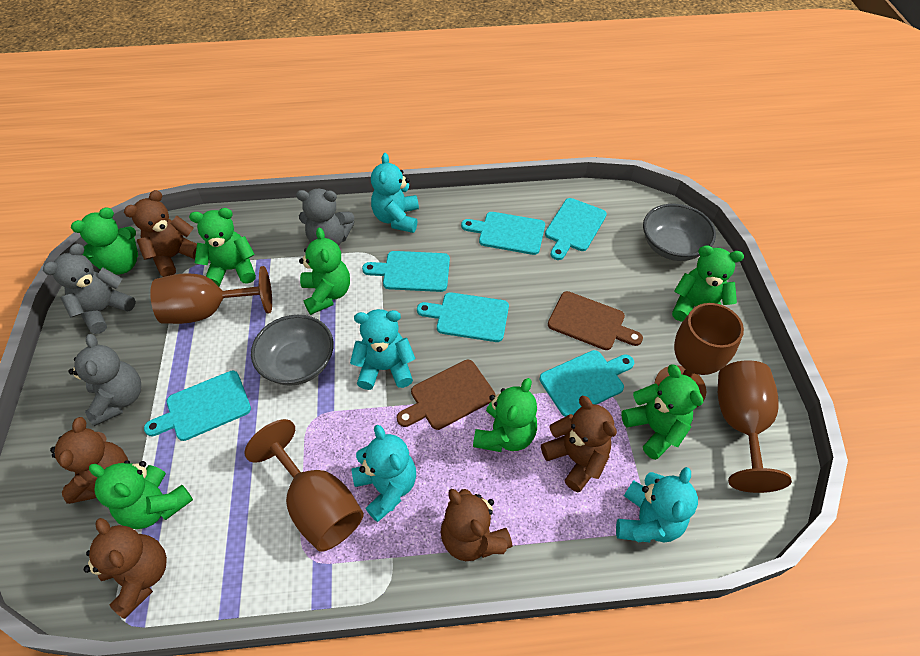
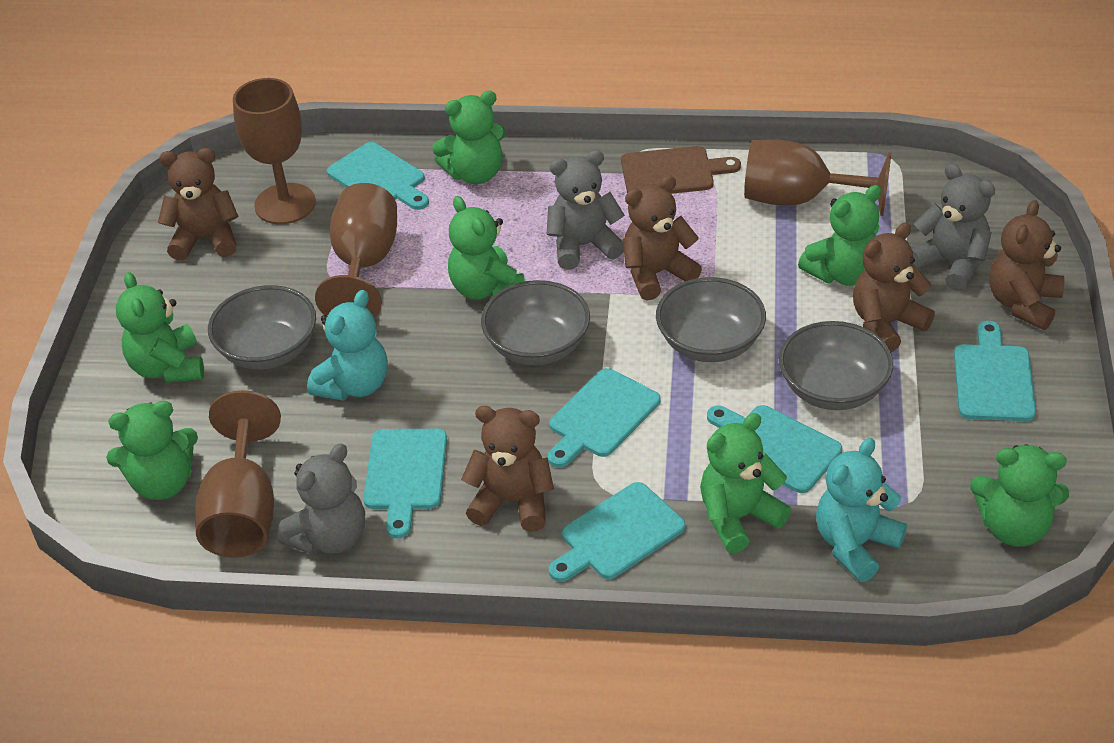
brown cutting board: 2 -> 1
grey bowl: 2 -> 4
turquoise teddy bear: 4 -> 2

